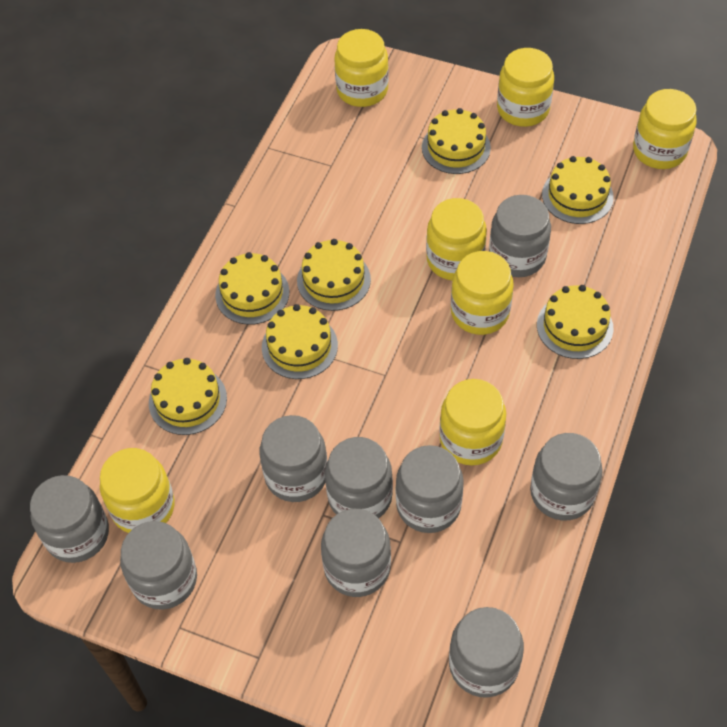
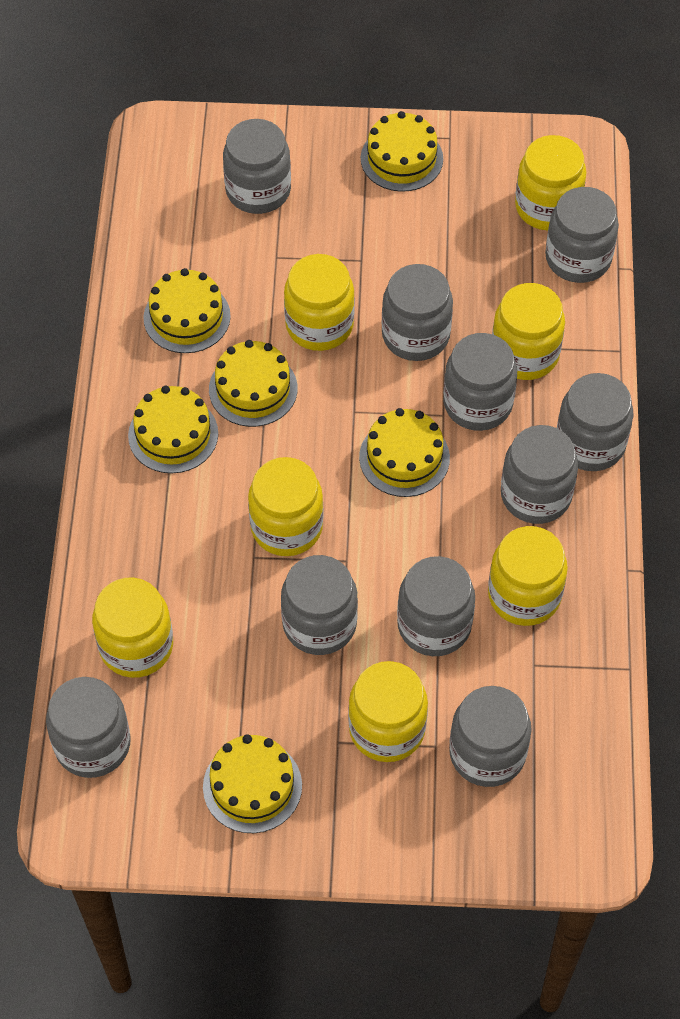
grey jar: 9 -> 10
yellow cake: 7 -> 6

